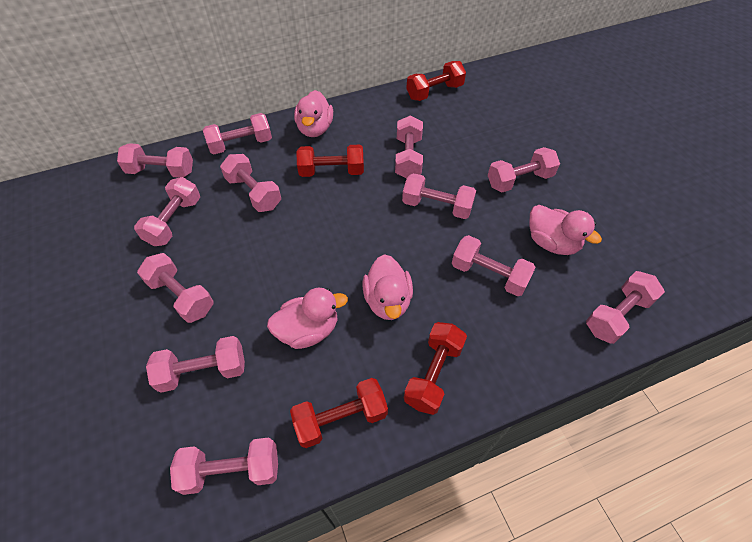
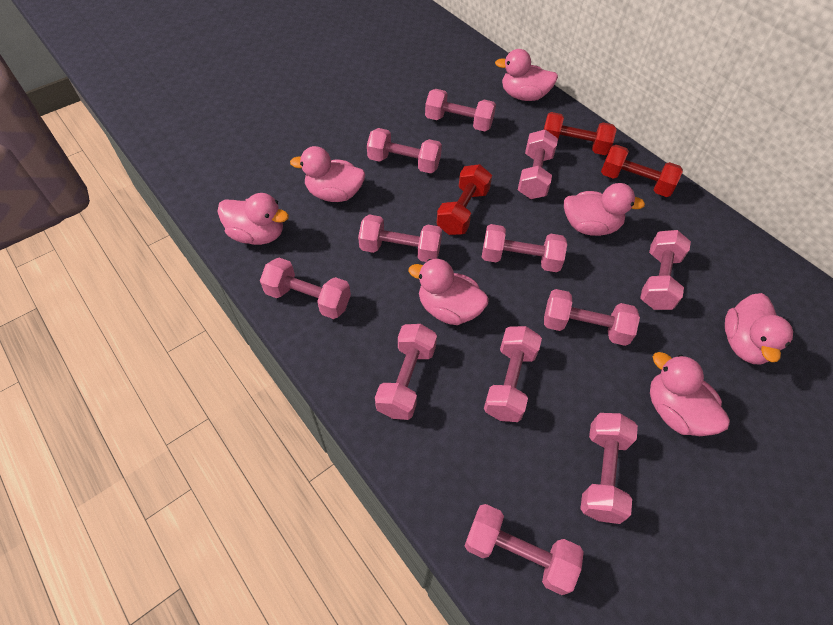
pink duck: 4 -> 7
red dumbbell: 4 -> 3

